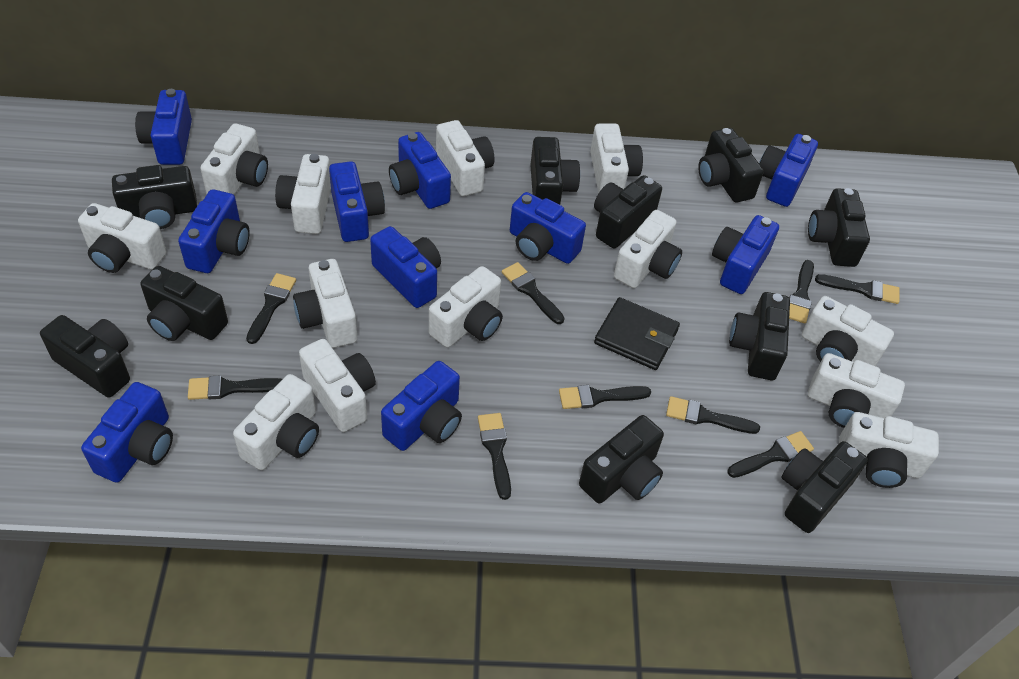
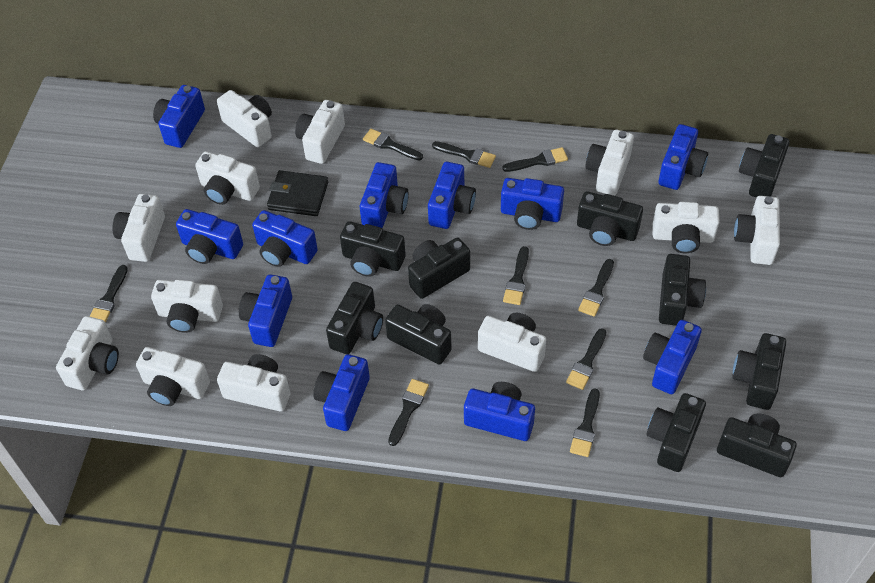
blue camera: 10 -> 11
white camera: 13 -> 12

